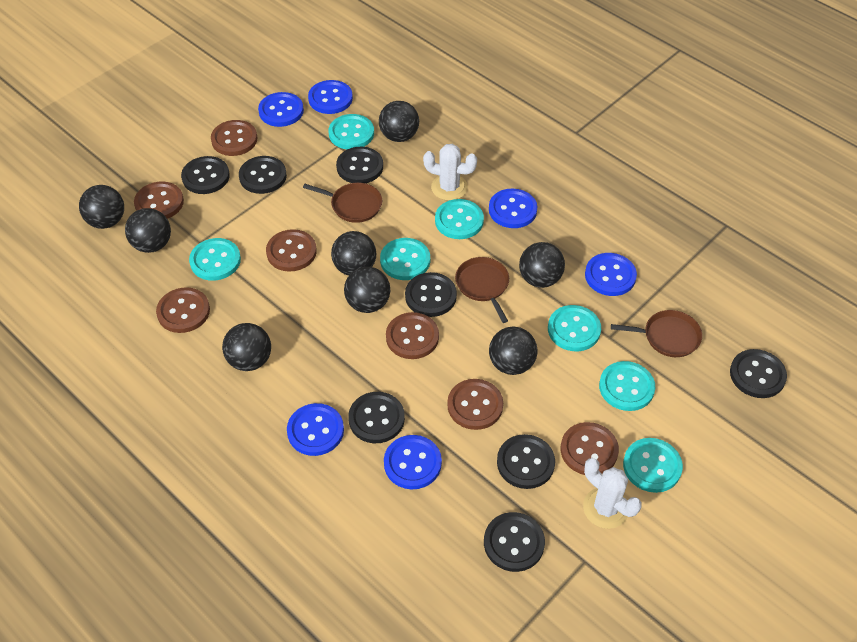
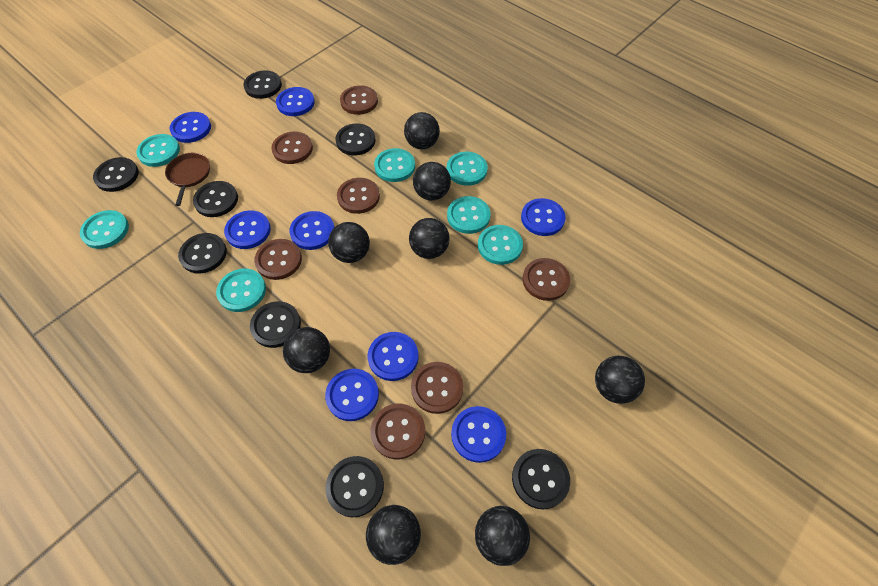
blue button: 6 -> 8
brown pan: 3 -> 1
white cactus: 2 -> 0

